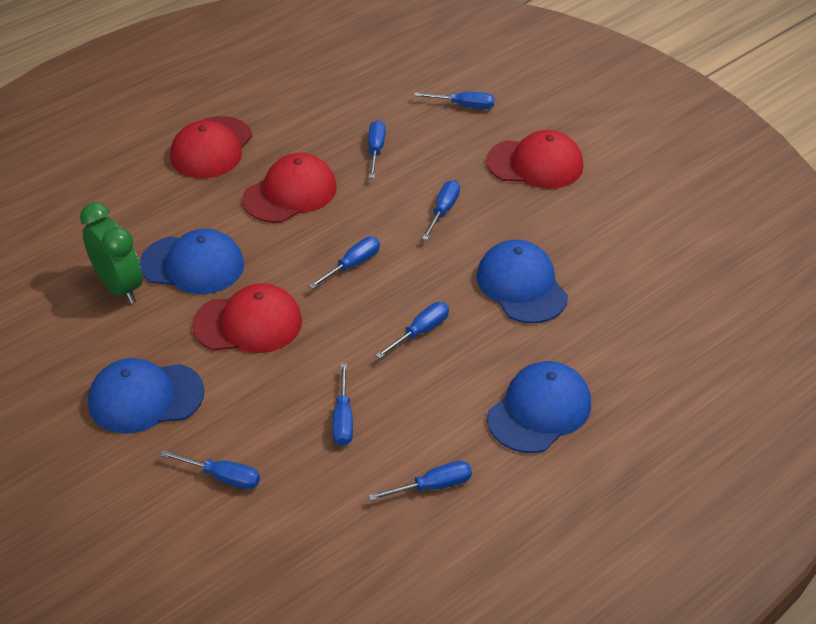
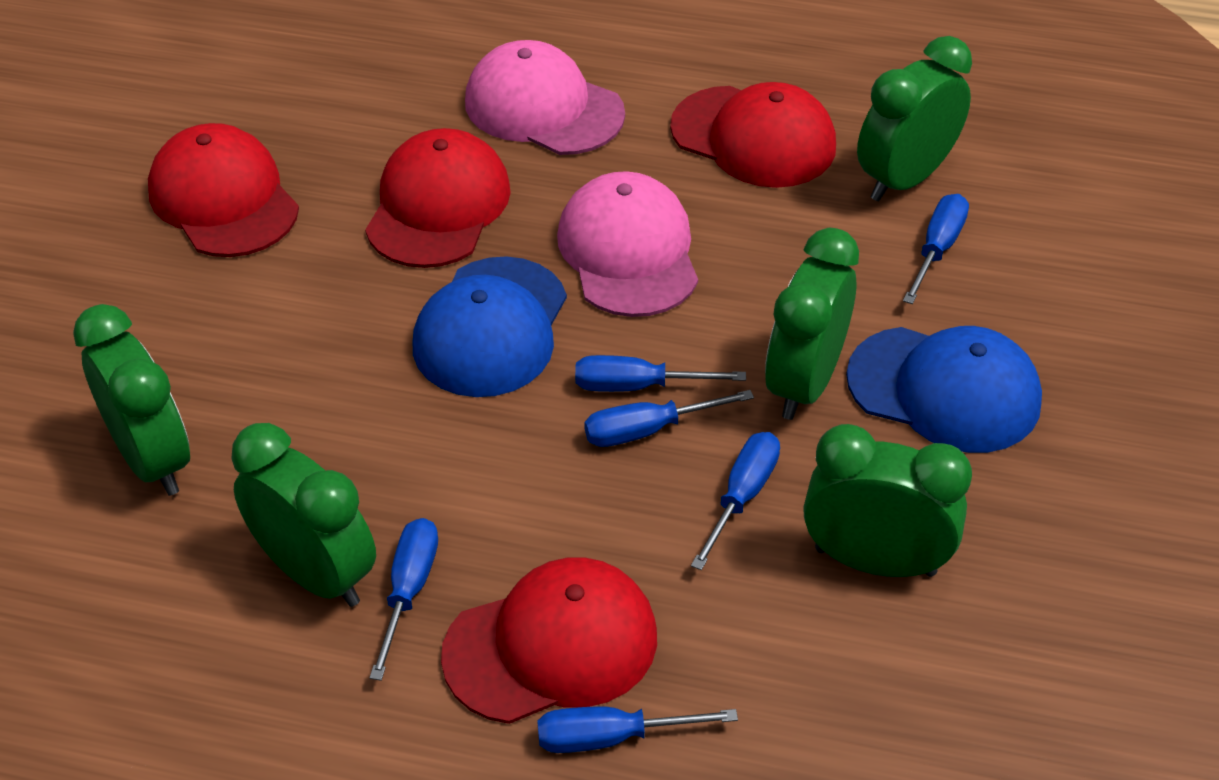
blue cap: 4 -> 2
blue screwdriver: 8 -> 6
green clock: 1 -> 5
pink cap: 0 -> 2

